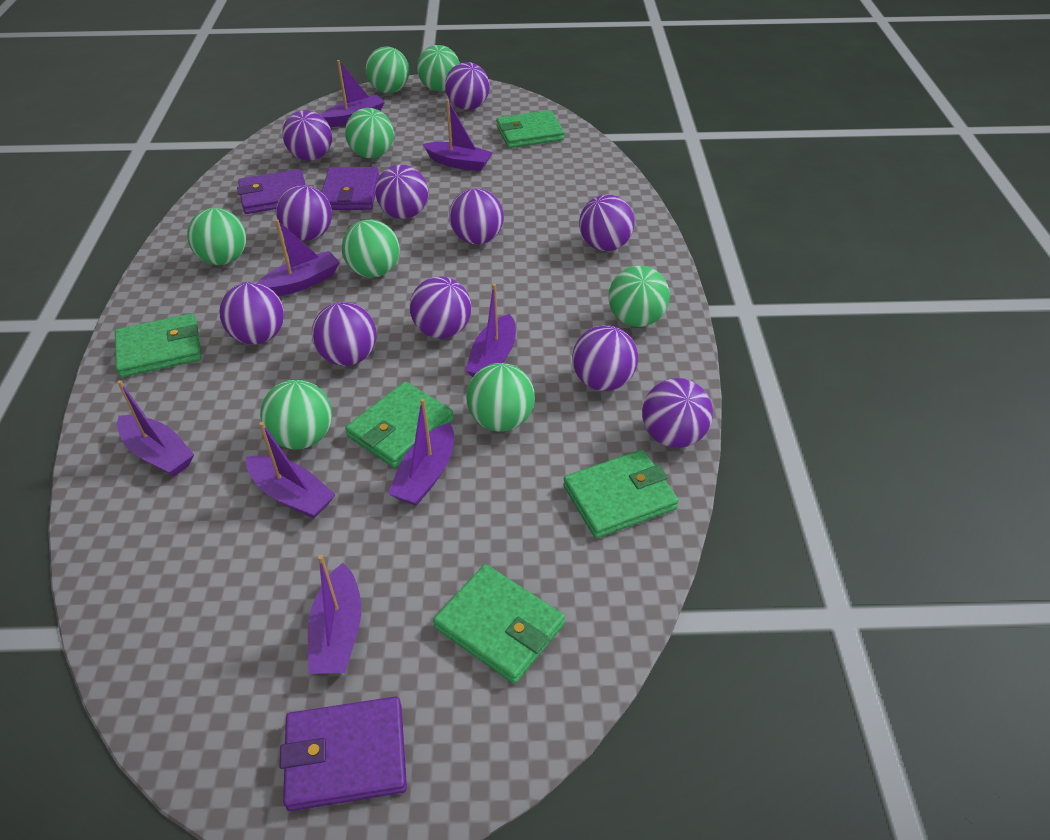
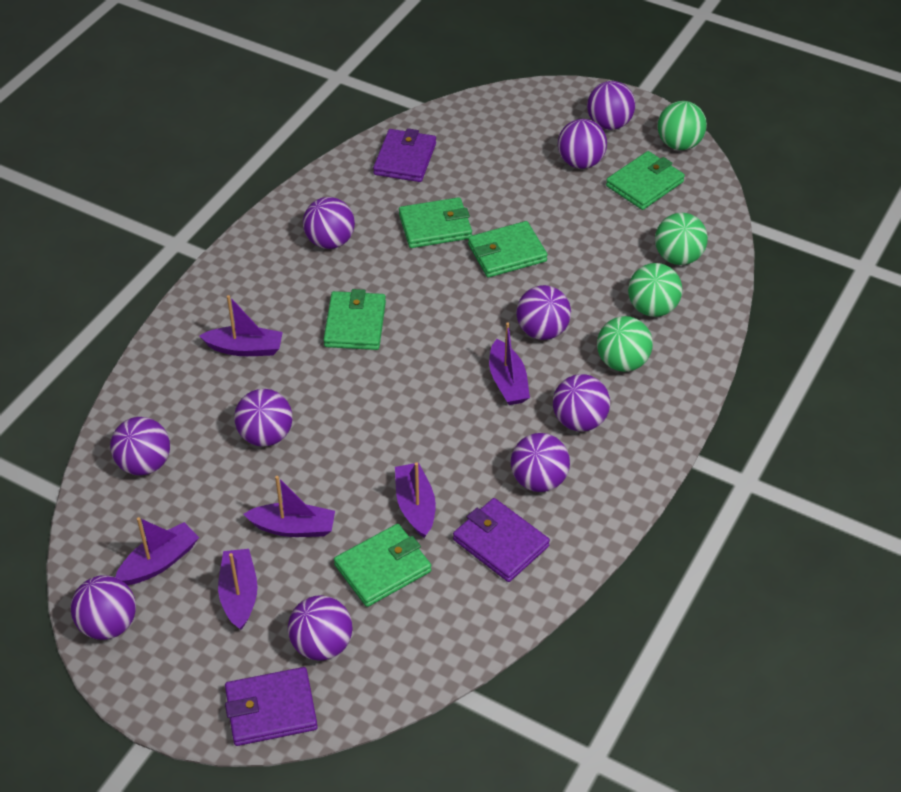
green ball: 8 -> 4
purple ball: 11 -> 10
purple boat: 8 -> 6

